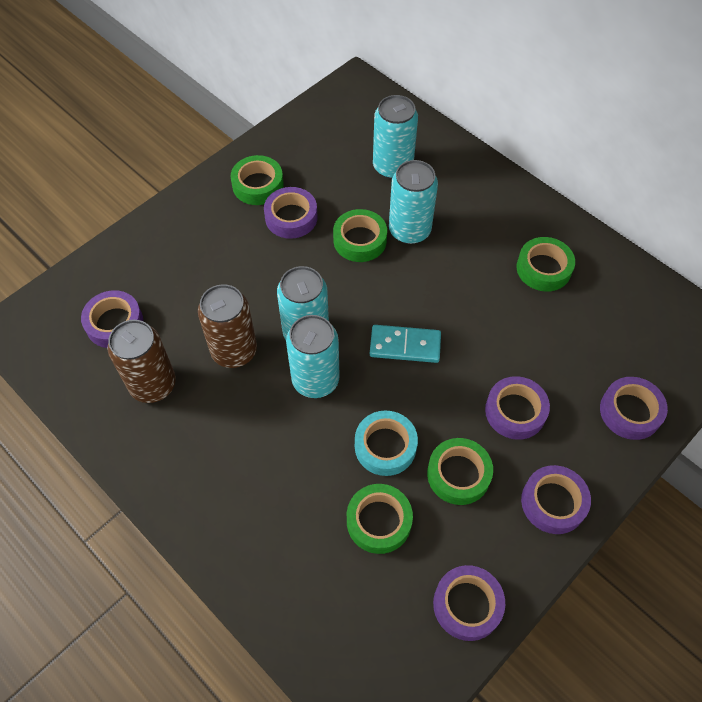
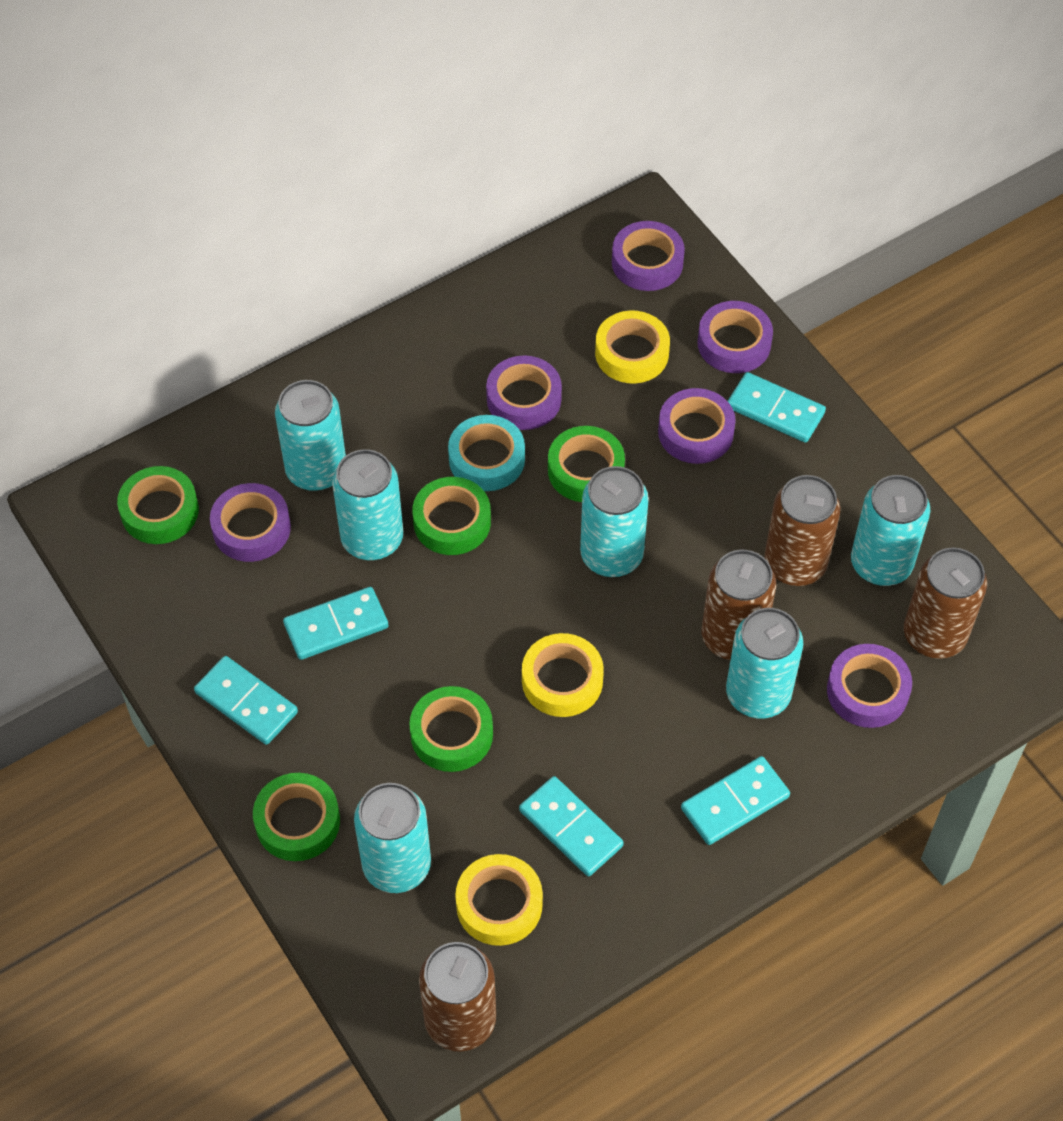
brown can: 2 -> 4
turquoise can: 4 -> 6
turquoise domino: 1 -> 5
yellow tape: 0 -> 3

